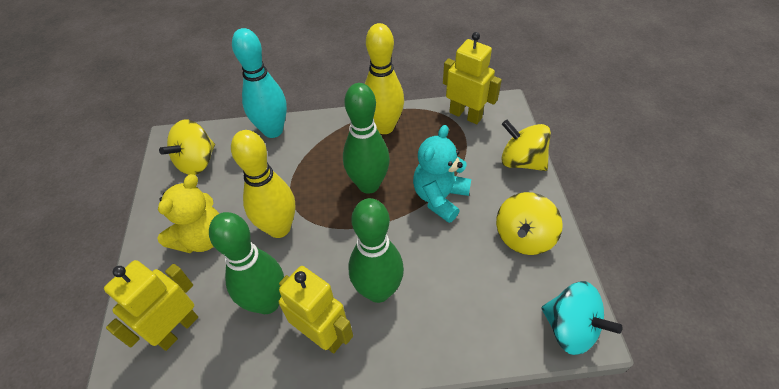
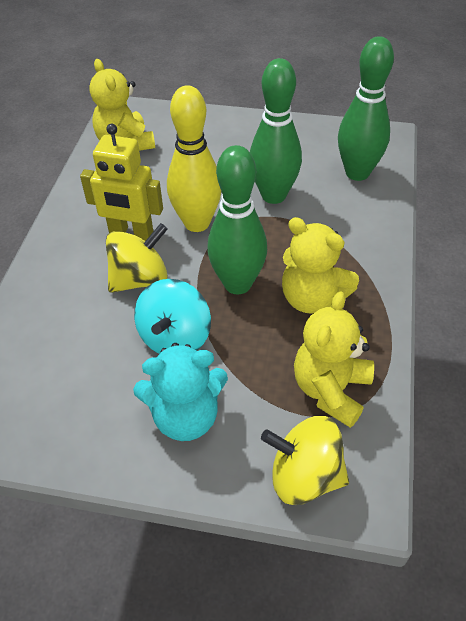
turquoise bowling pin: 1 -> 0
yellow bowling pin: 2 -> 1
yellow robot: 3 -> 1
yellow spinning top: 3 -> 2
yellow teddy bear: 1 -> 3

